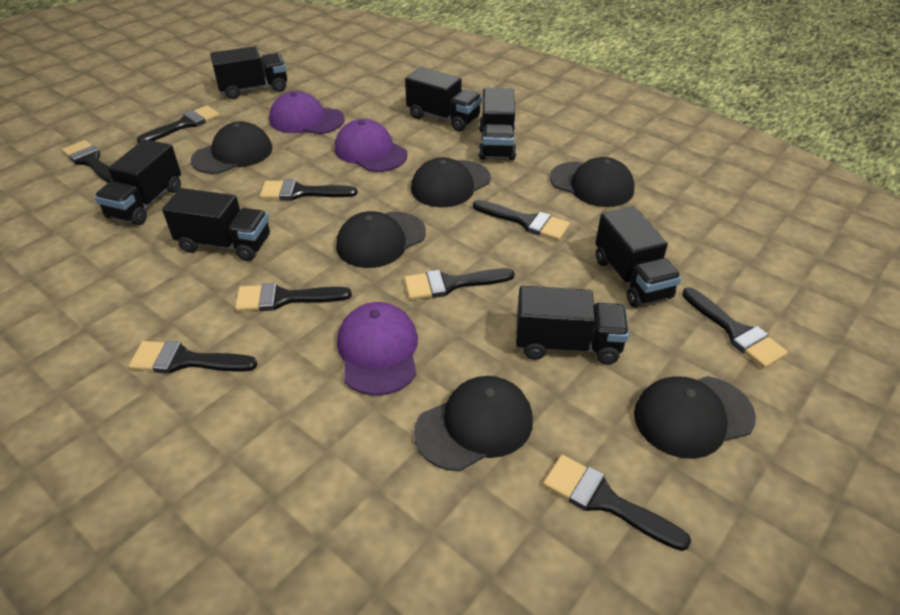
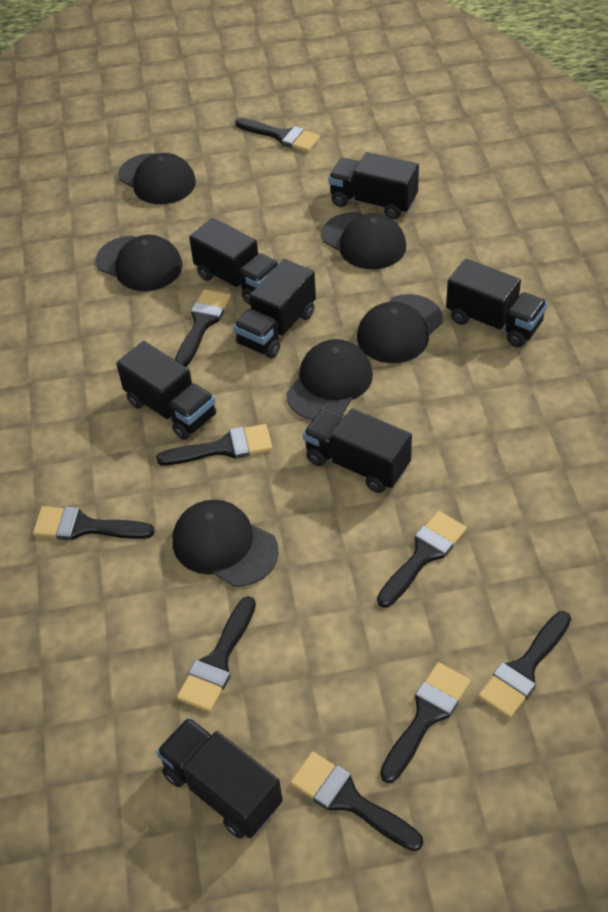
purple cap: 3 -> 0

